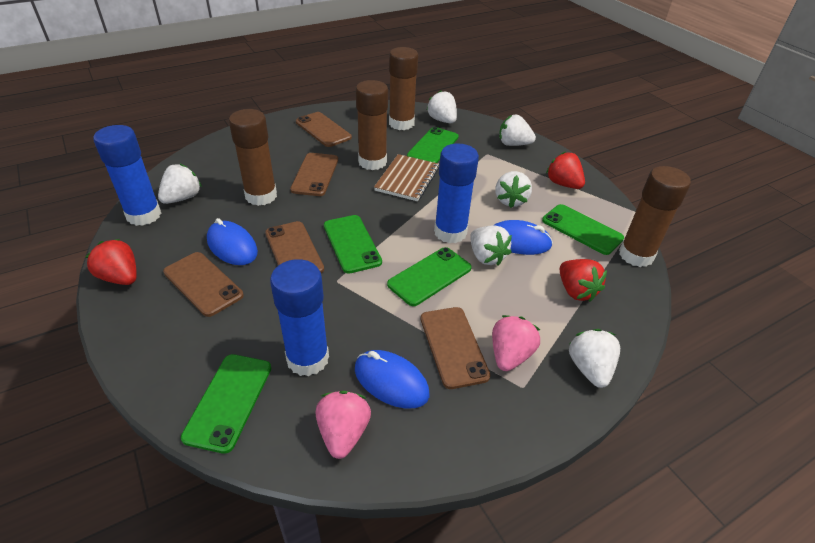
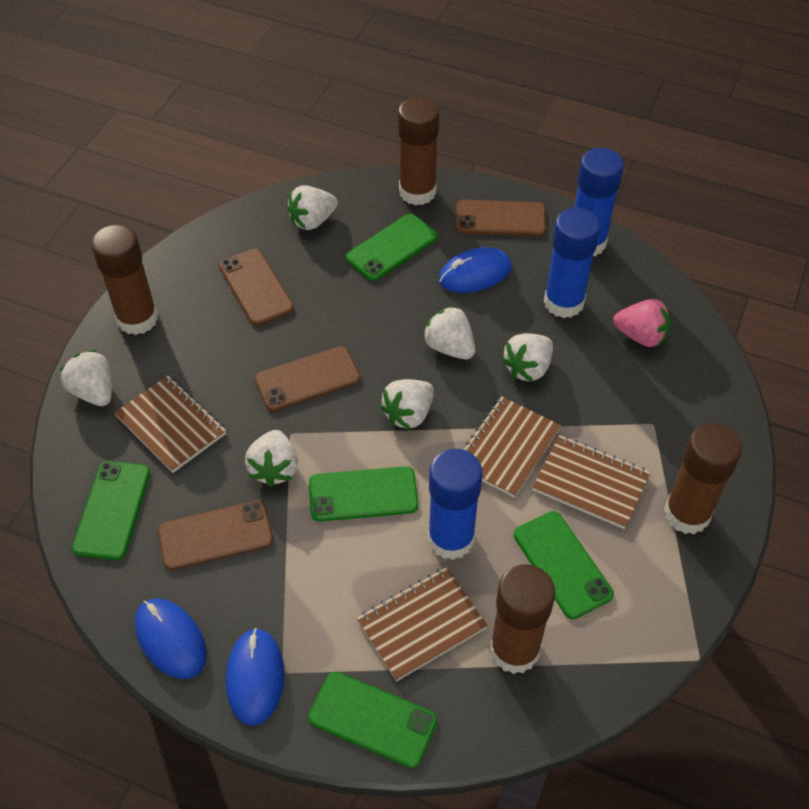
brown notebook: 1 -> 4
brown phone: 5 -> 4
pink strawberry: 2 -> 1
red strawberry: 3 -> 0

